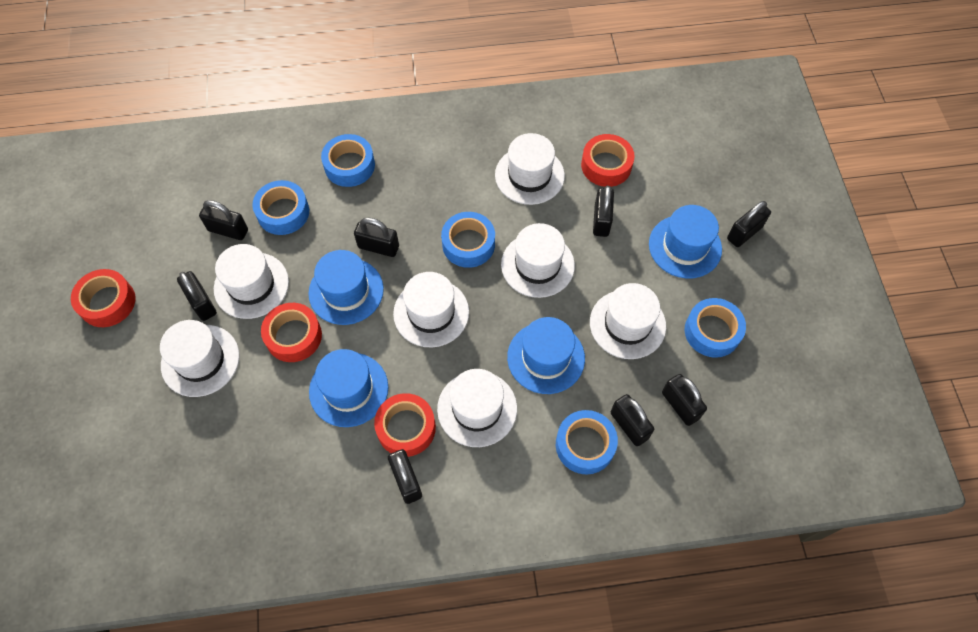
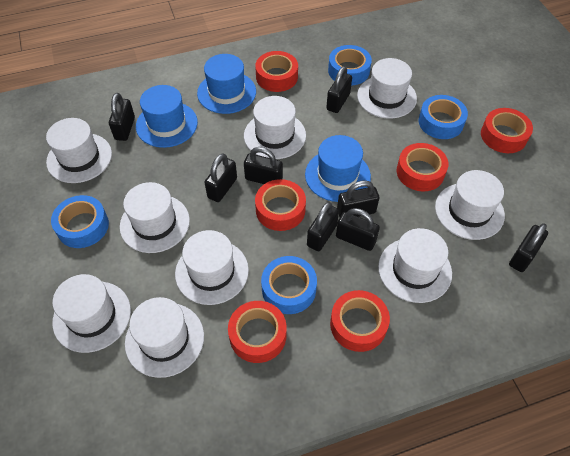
blue hat: 4 -> 3
blue tape: 5 -> 4
red tape: 4 -> 6
white hat: 7 -> 9

